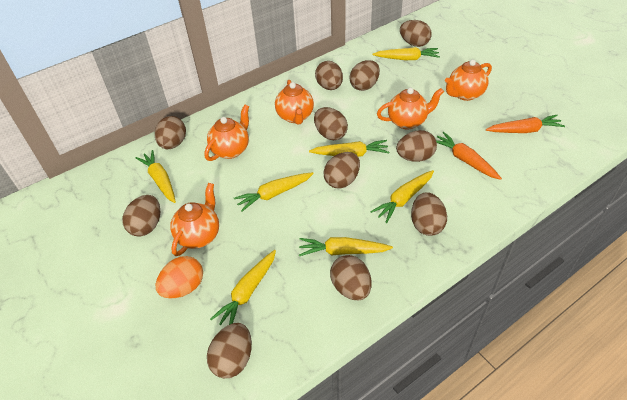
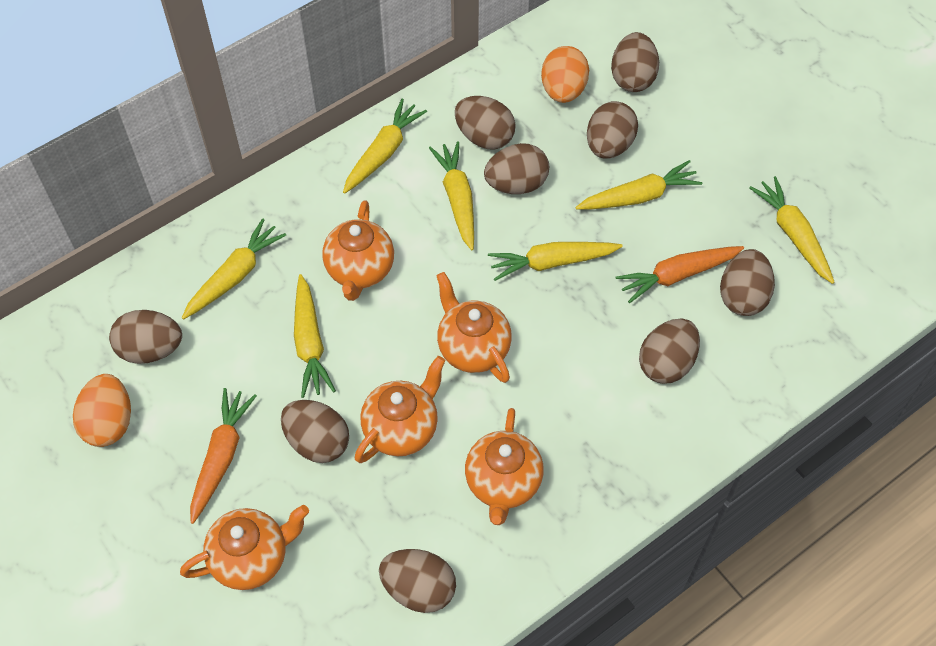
brown egg: 11 -> 9
orange egg: 1 -> 2

